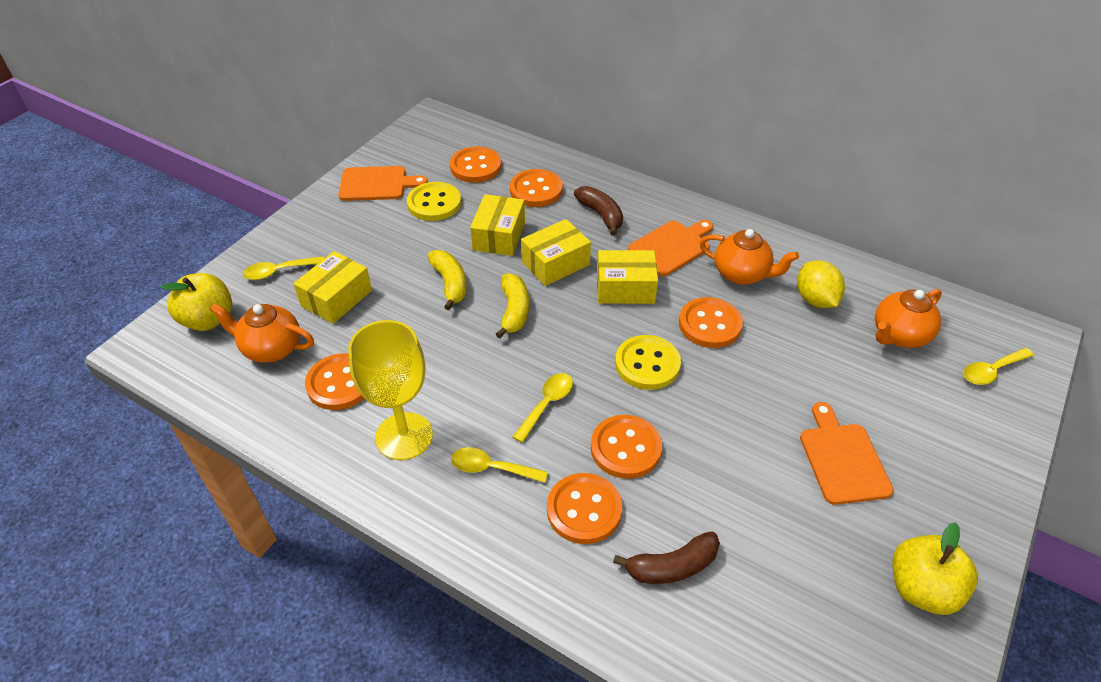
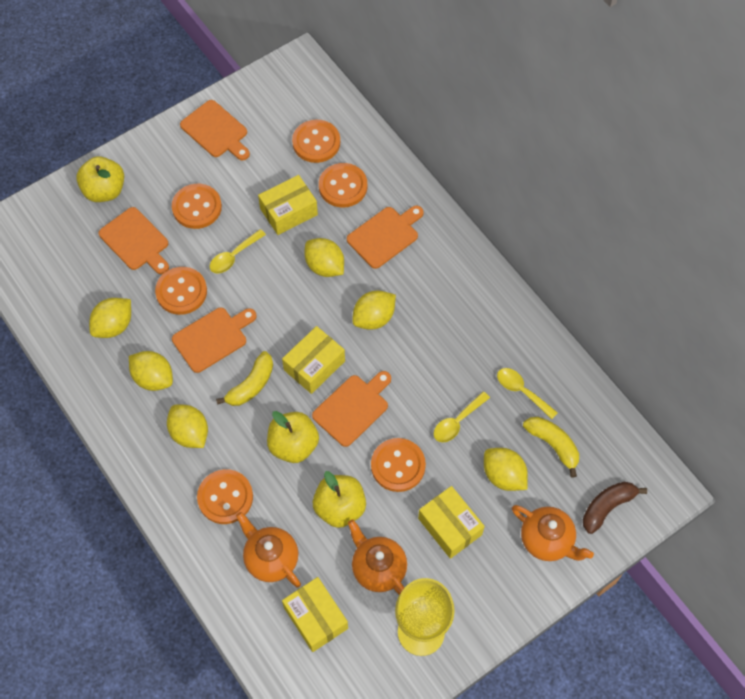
brown banana: 2 -> 1
orange cutting board: 3 -> 5
yellow apple: 2 -> 3
yellow button: 2 -> 0
yellow lemon: 1 -> 6
yellow spoon: 4 -> 3

